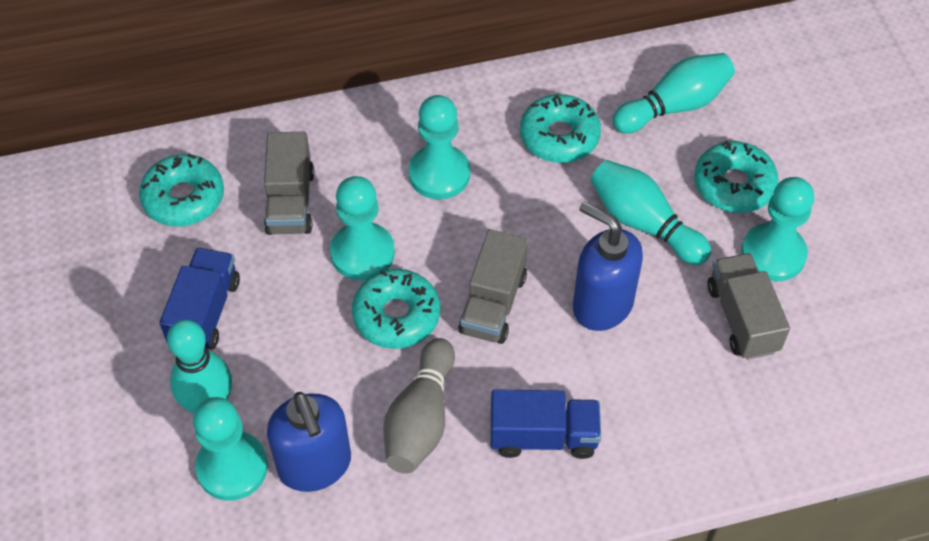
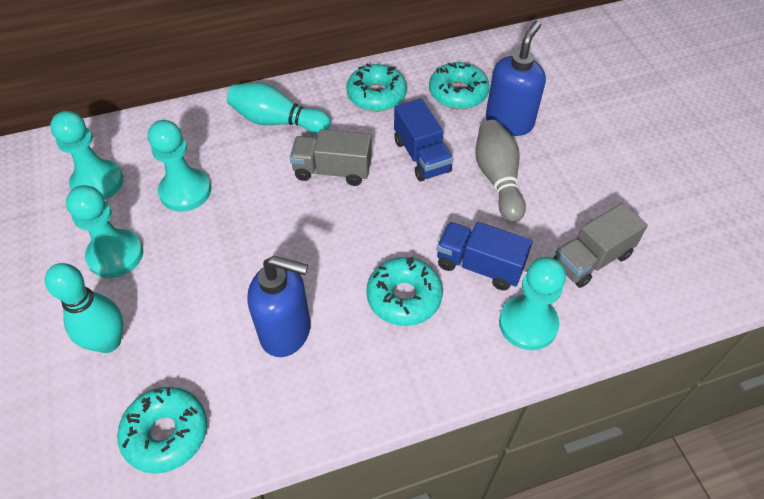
grey truck: 3 -> 2
turquoise bowling pin: 3 -> 2

